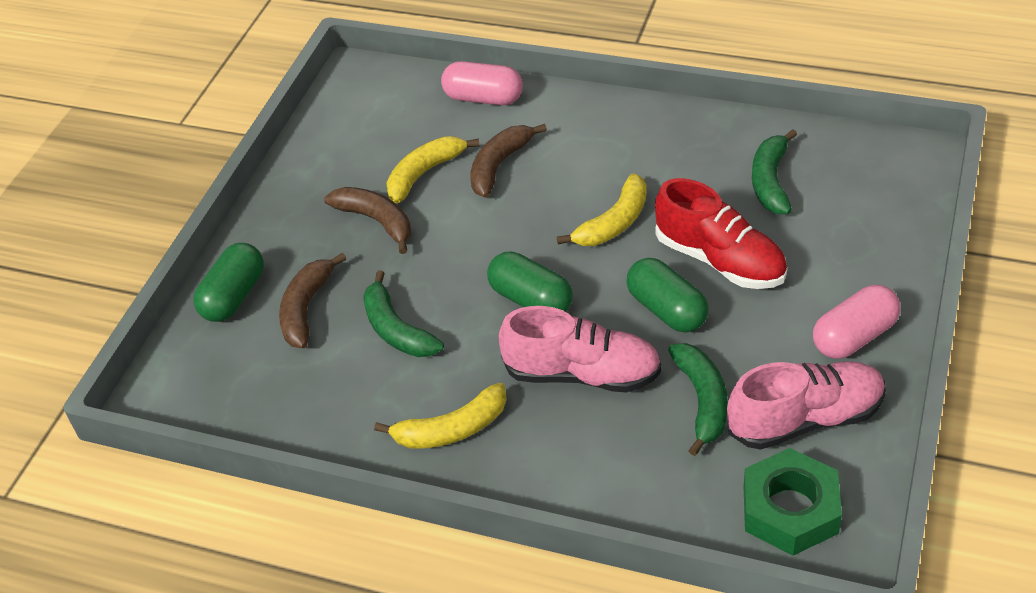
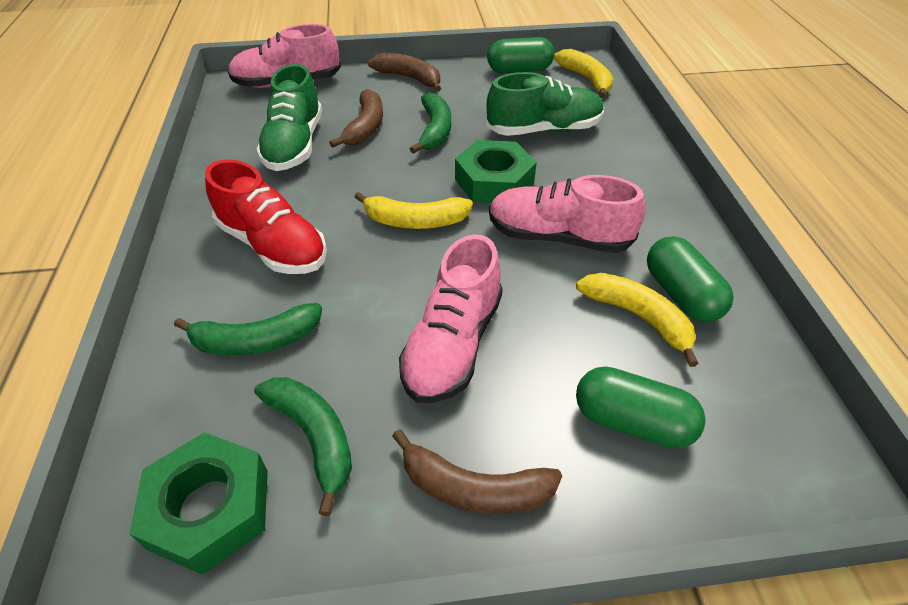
green nut: 1 -> 2
green shoe: 0 -> 2
pink capsule: 2 -> 0
pink shoe: 2 -> 3

